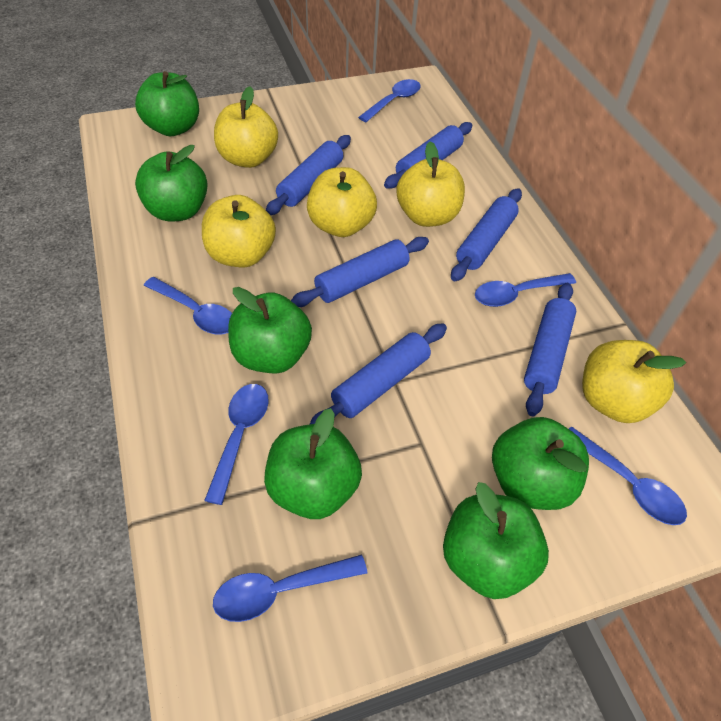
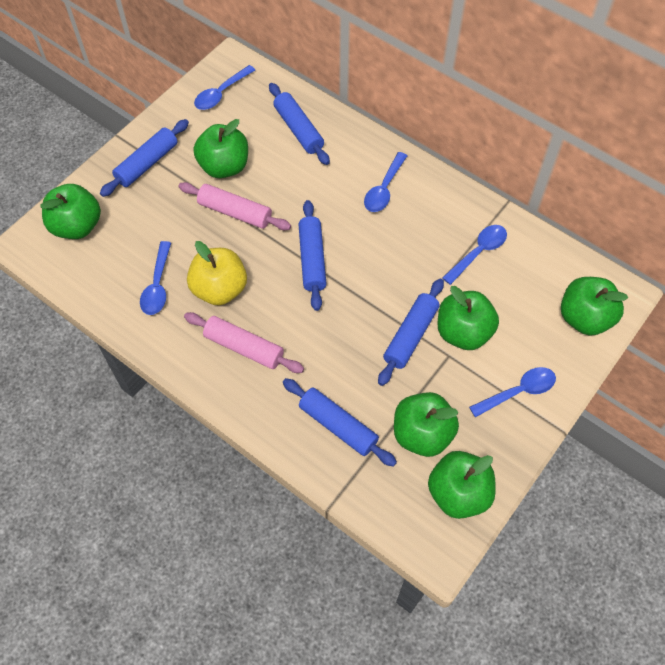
blue rolling pin: 6 -> 5
blue spoon: 6 -> 5
pink rolling pin: 0 -> 2
yellow apple: 5 -> 1

